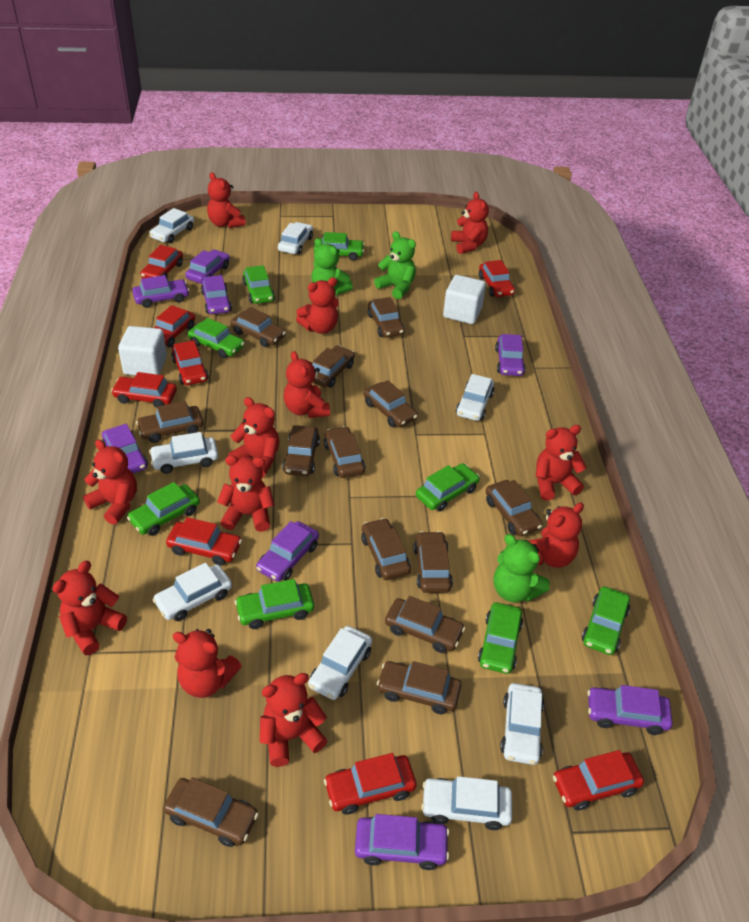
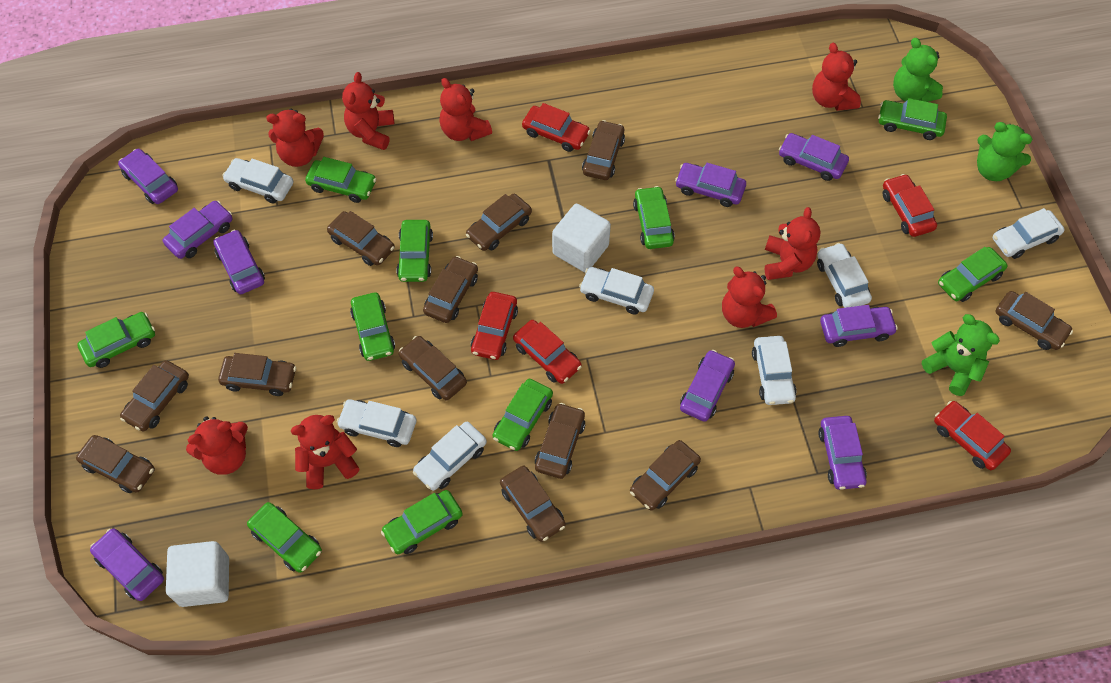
brown car: 13 -> 12
green car: 8 -> 10
purple car: 8 -> 9
red car: 8 -> 5
red teddy bear: 12 -> 8
white car: 8 -> 7

